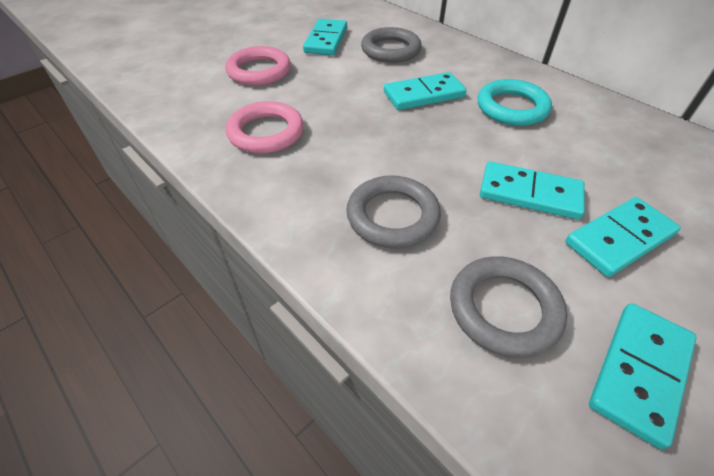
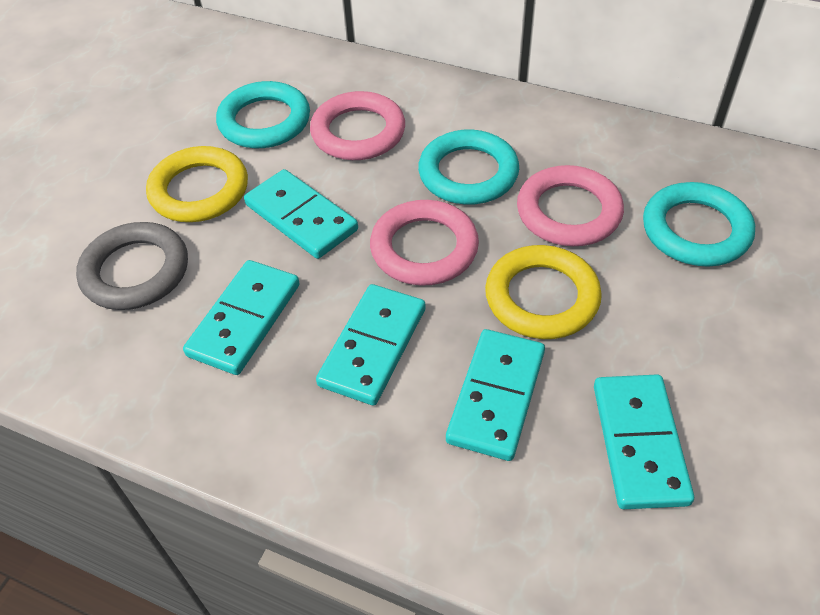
grey ring: 3 -> 1
pink ring: 2 -> 3
turquoise ring: 1 -> 3
yellow ring: 0 -> 2

